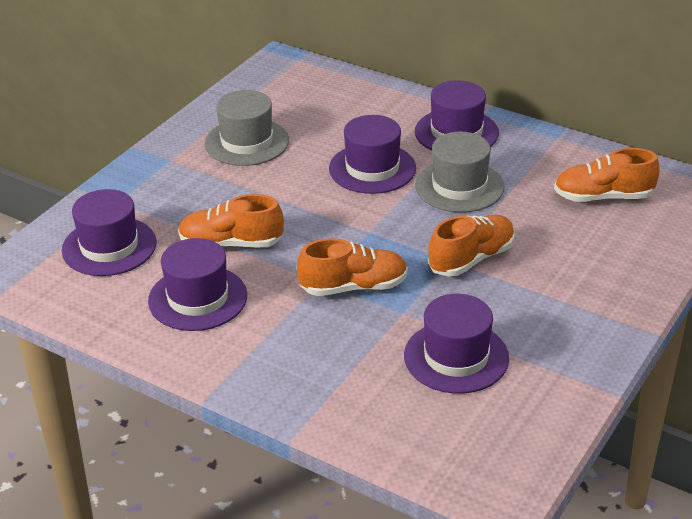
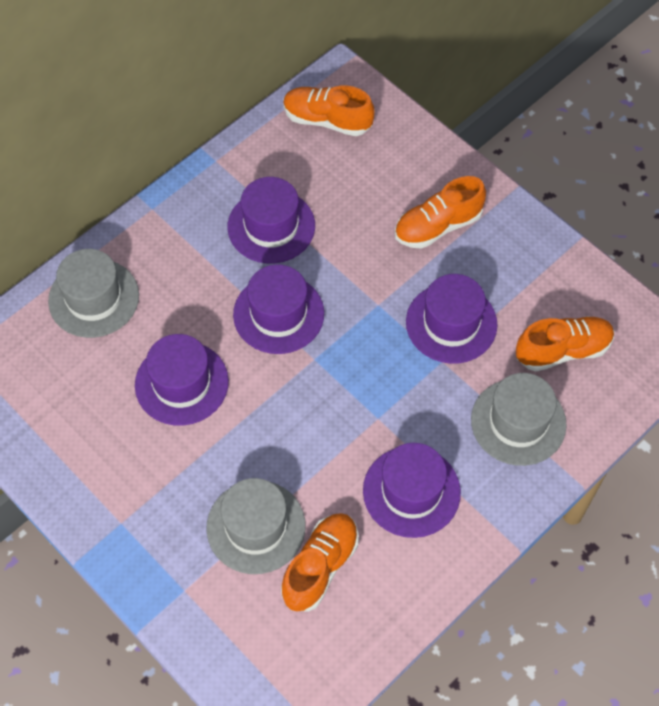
grey hat: 2 -> 3

